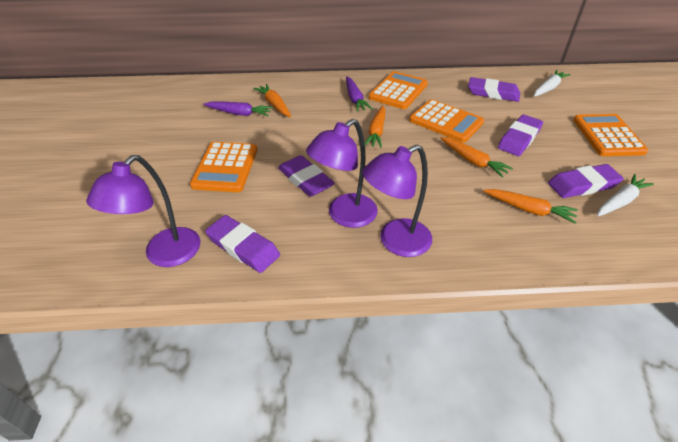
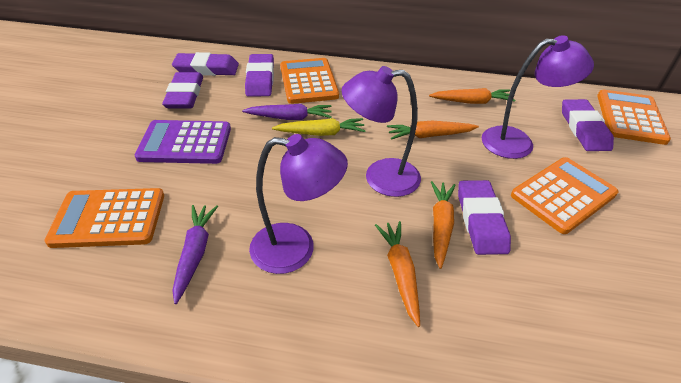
purple calculator: 0 -> 1
white carrot: 2 -> 0
yellow carrot: 0 -> 1

